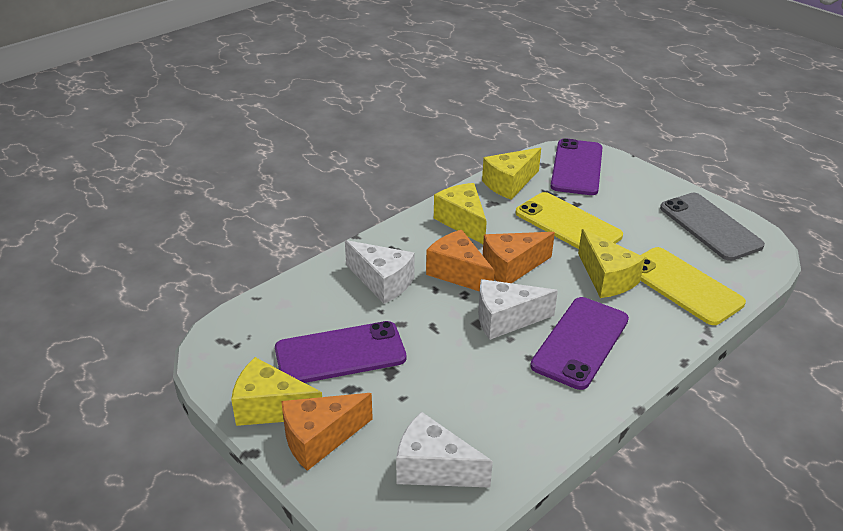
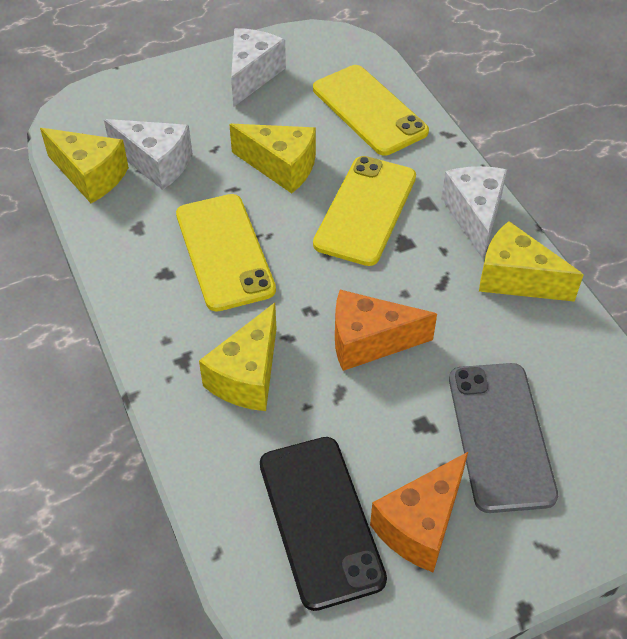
black phone: 0 -> 1
orange cheese: 3 -> 2
purple phone: 3 -> 0
yellow phone: 2 -> 3

